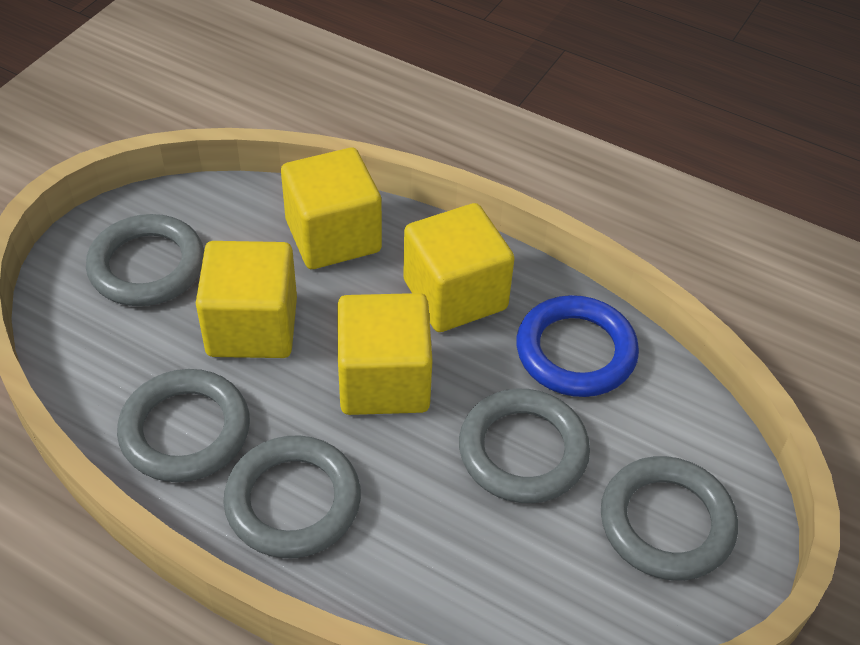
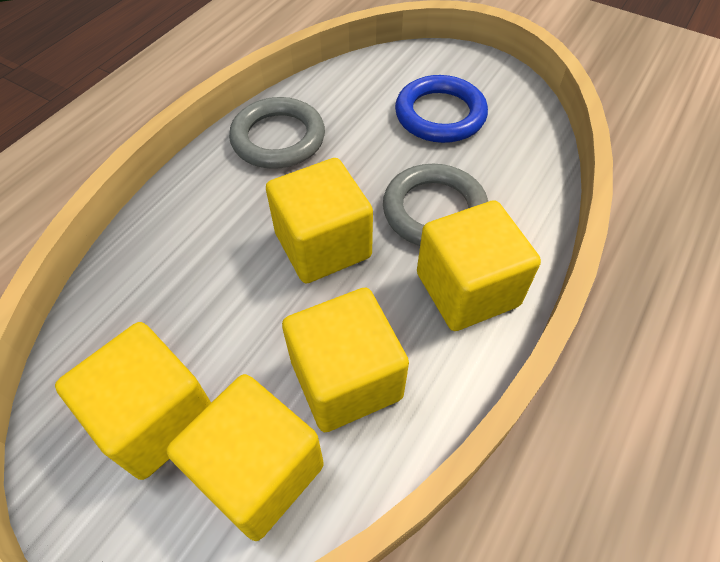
grey ring: 5 -> 2
yellow cube: 4 -> 5

